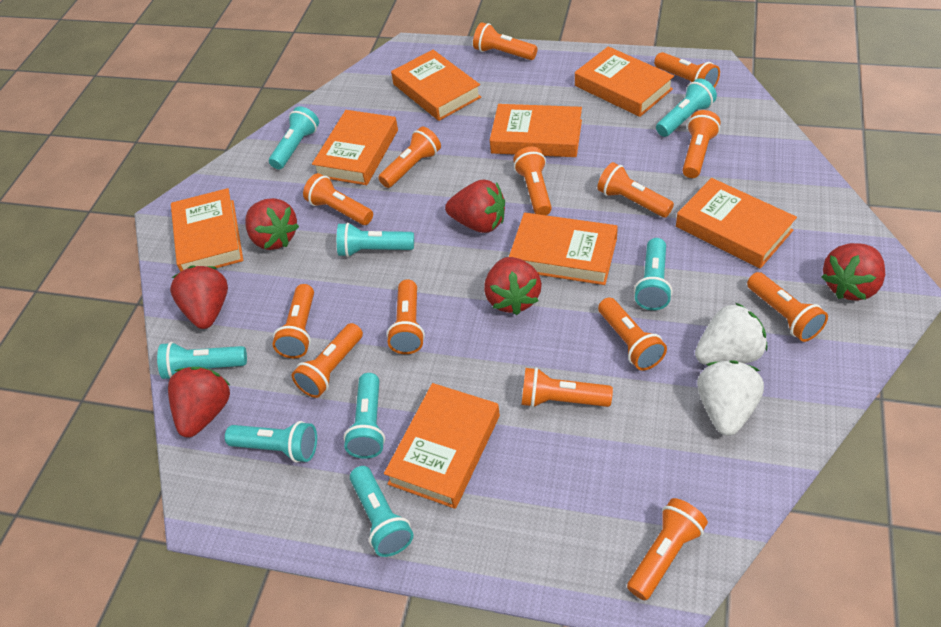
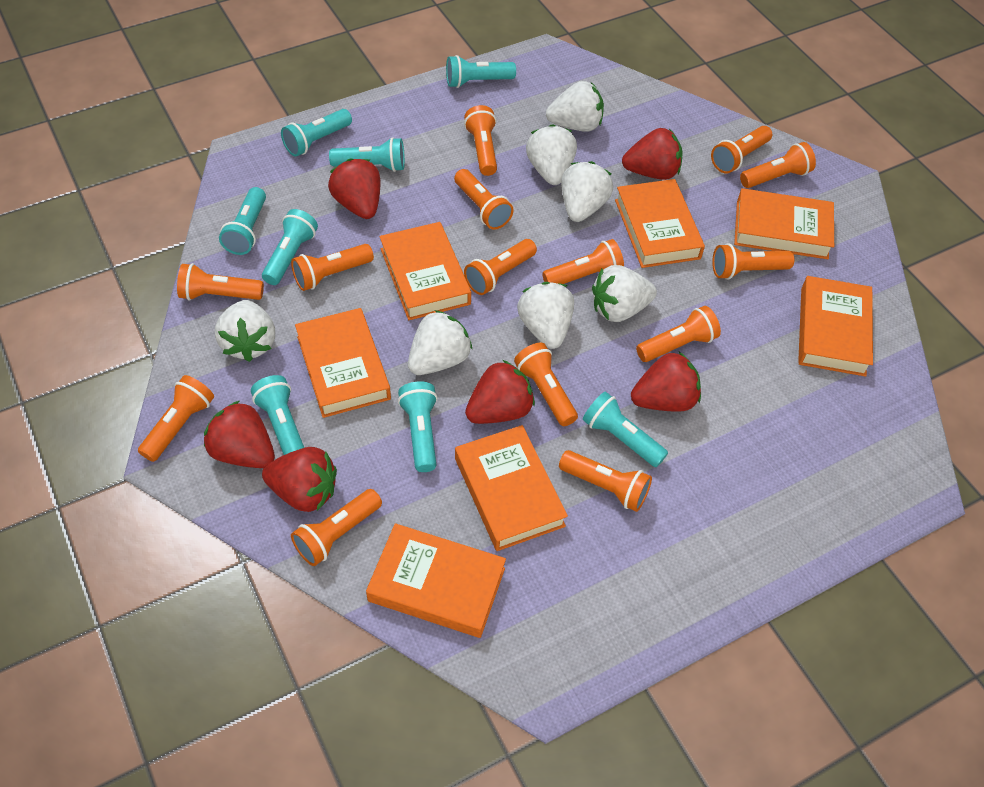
orange book: 8 -> 7
white strawberry: 2 -> 7

